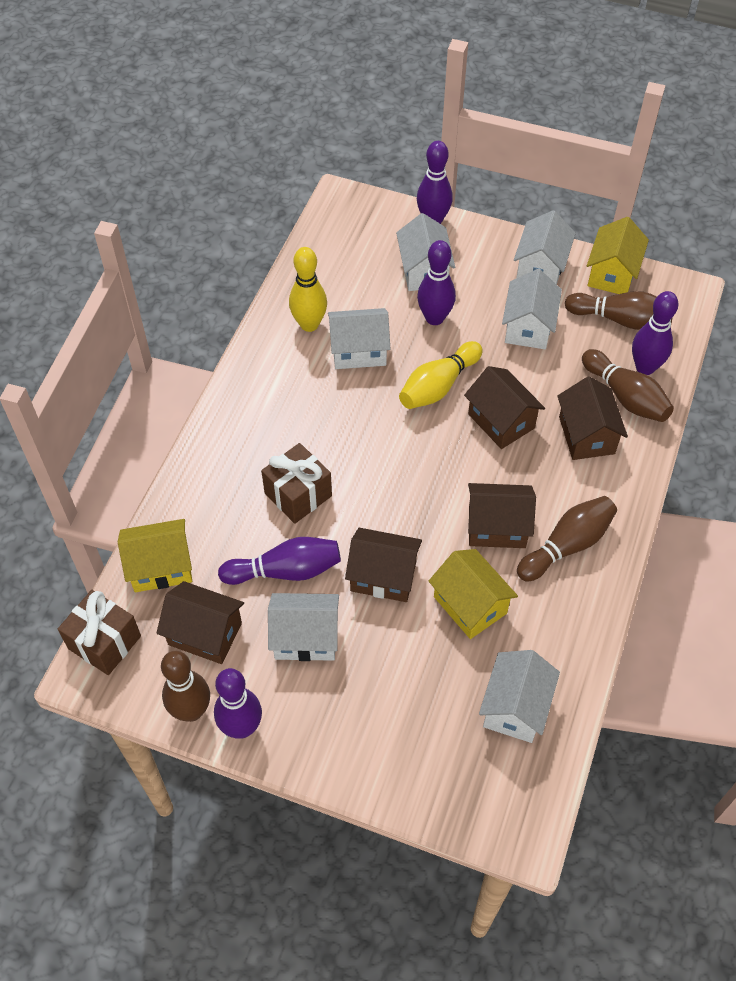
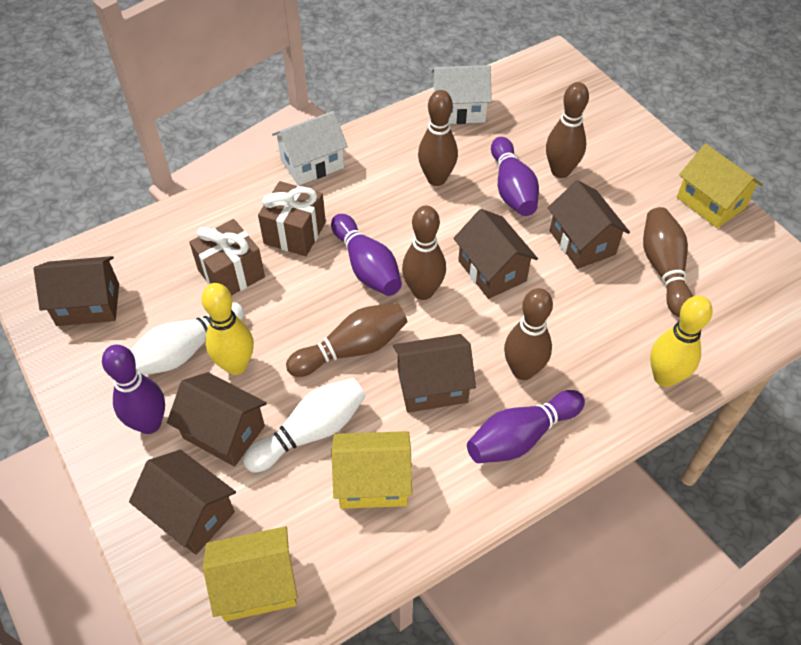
brown bowling pin: 4 -> 6
brown house: 5 -> 6
purple bowling pin: 5 -> 4
white bowling pin: 0 -> 2
white house: 6 -> 2

